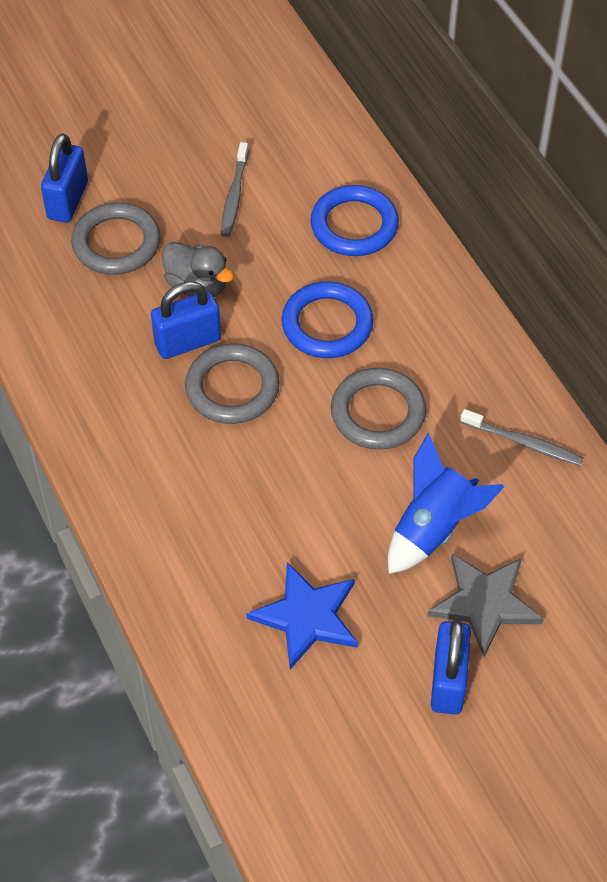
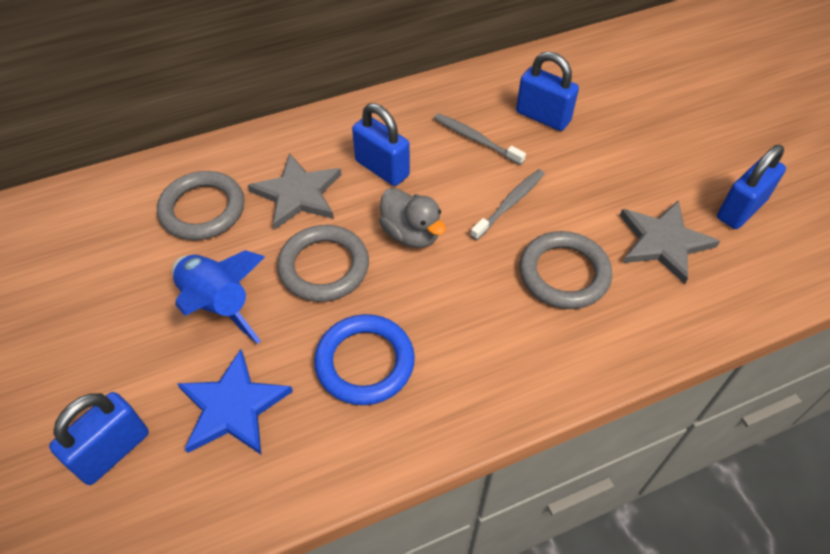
blue padlock: 3 -> 4
blue ring: 2 -> 1
grey star: 1 -> 2

